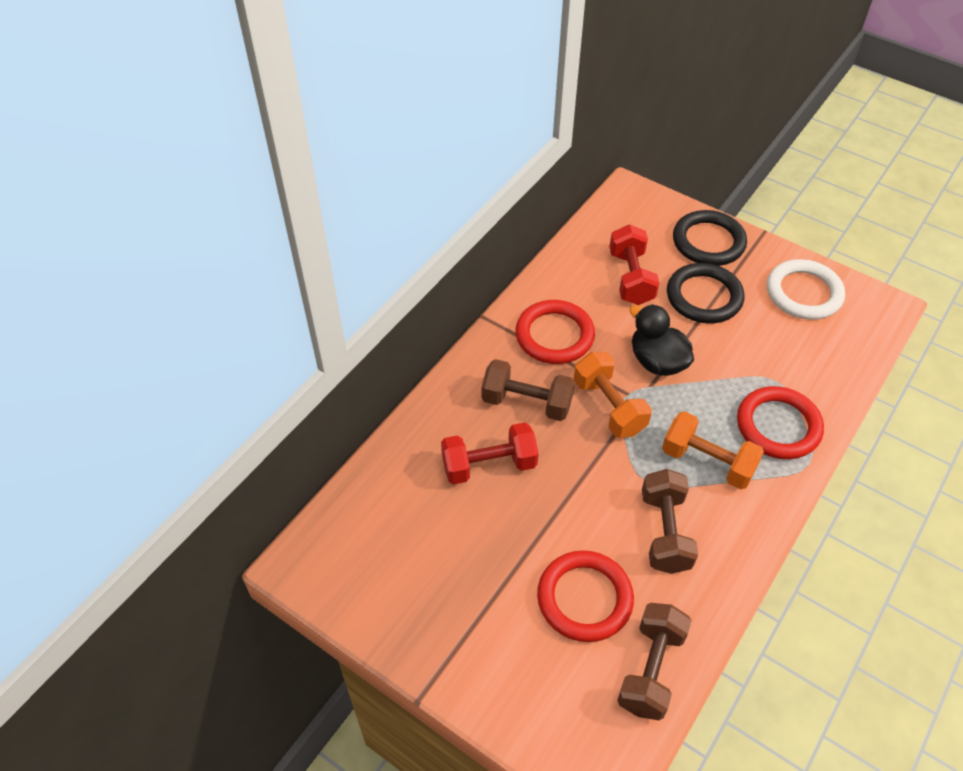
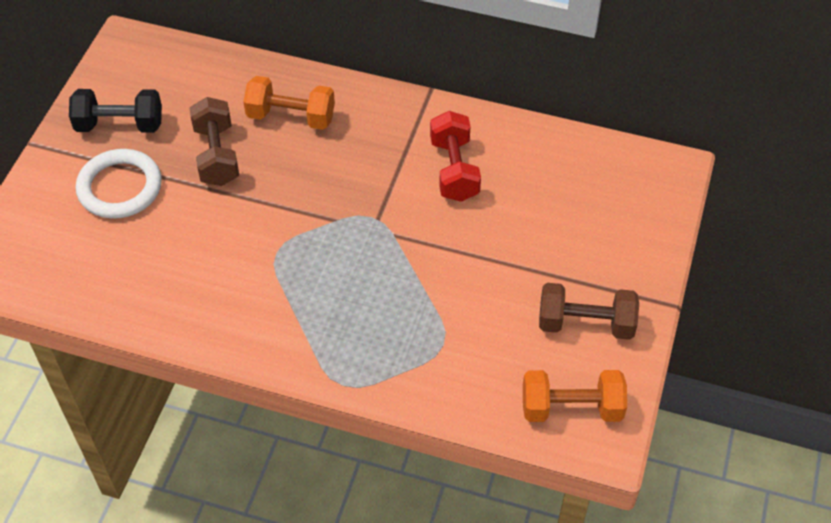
black duck: 1 -> 0
black dumbbell: 0 -> 1
black ring: 2 -> 0
brown dumbbell: 3 -> 2
red dumbbell: 2 -> 1
red ring: 3 -> 0

